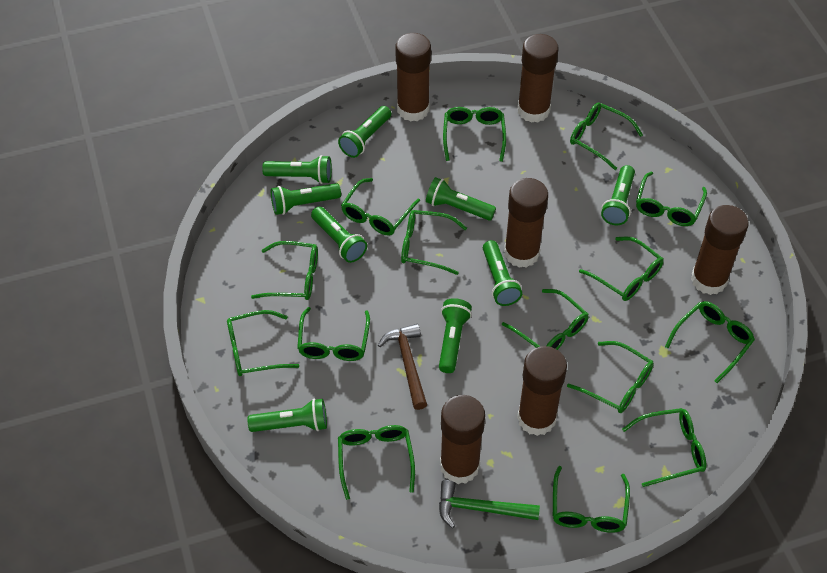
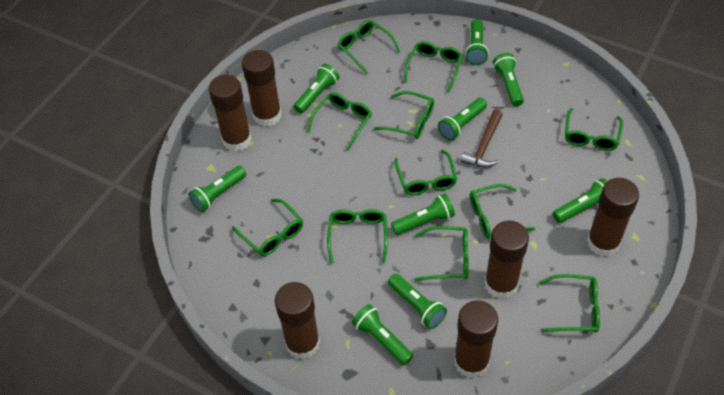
green glasses: 15 -> 11
green hammer: 1 -> 0

